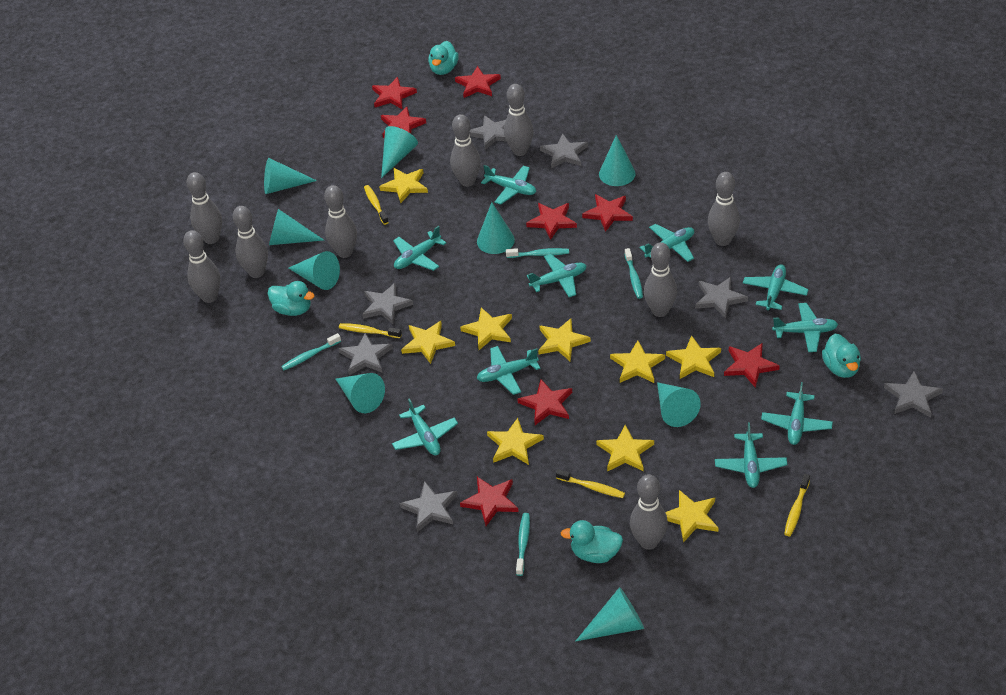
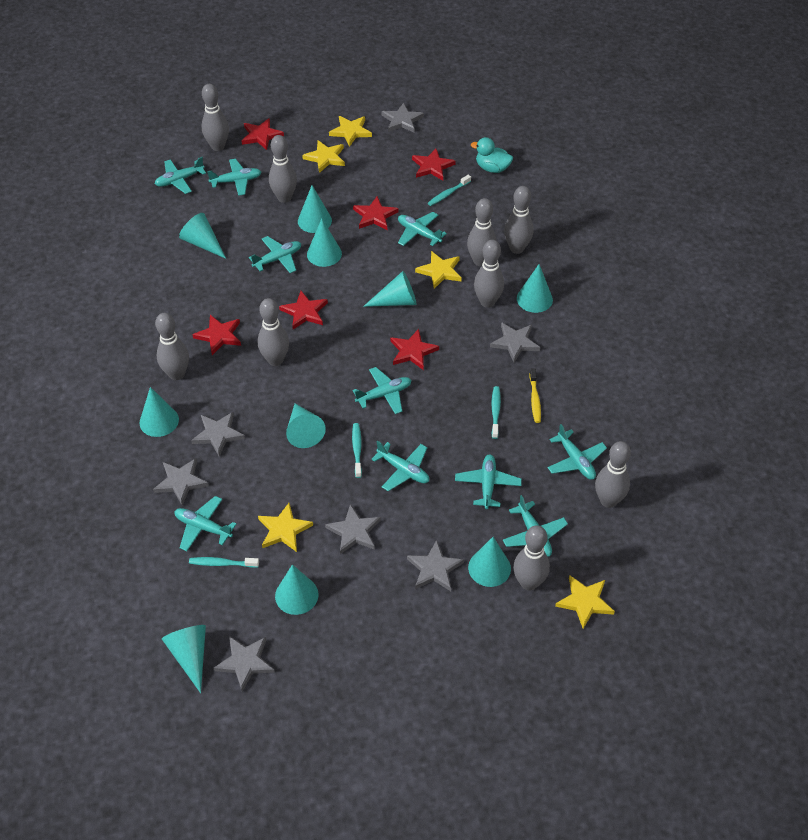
red star: 8 -> 6
turquoise cone: 9 -> 10
turquoise duck: 4 -> 1
yellow star: 9 -> 5
yellow toothbrush: 4 -> 1

